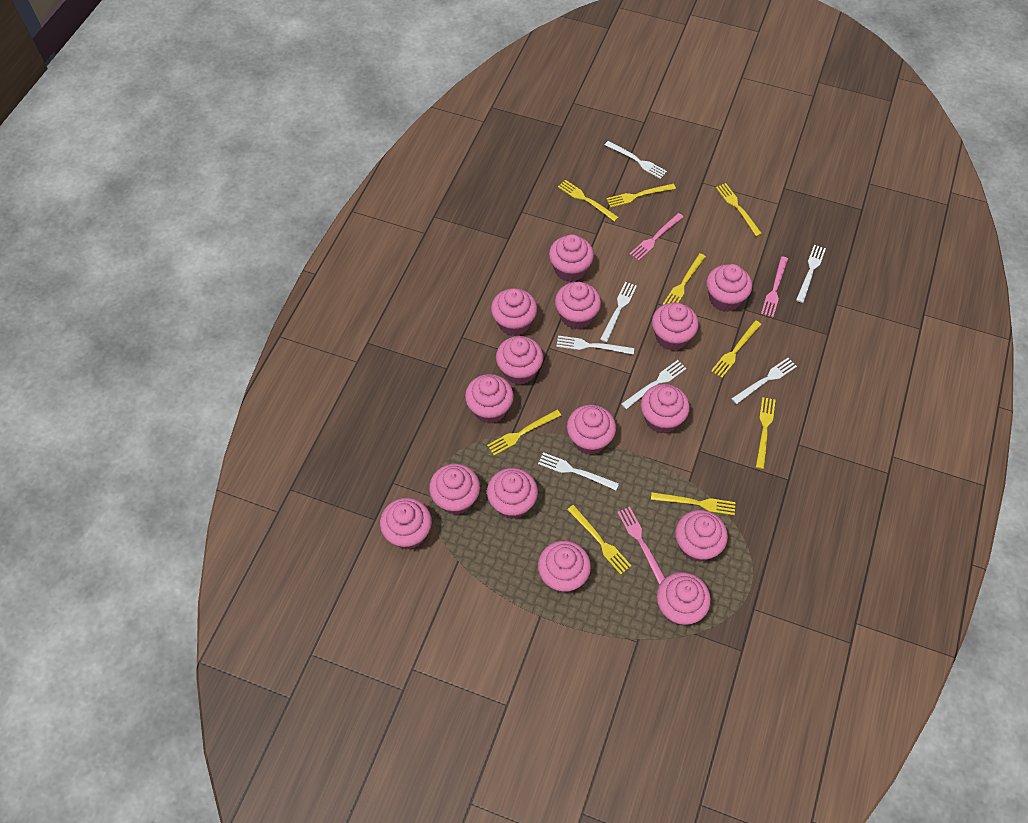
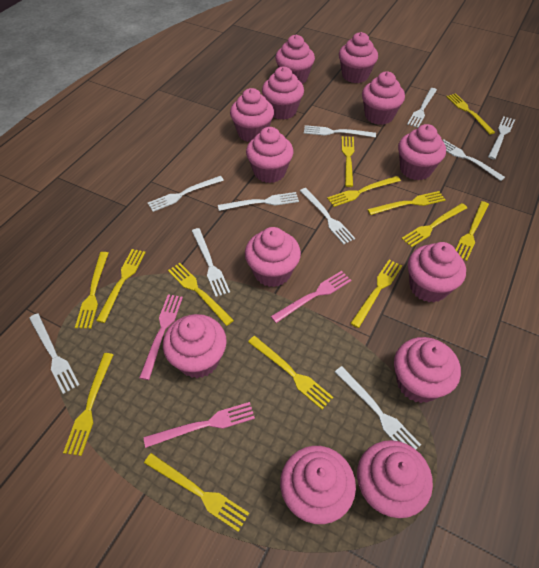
pink cupcake: 15 -> 13
white fork: 7 -> 10
yellow fork: 9 -> 13

